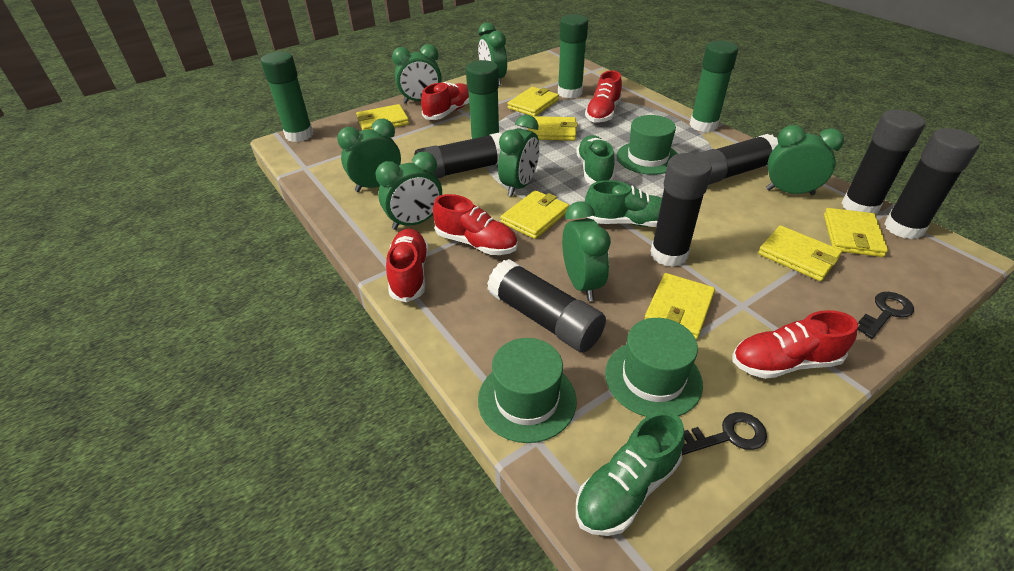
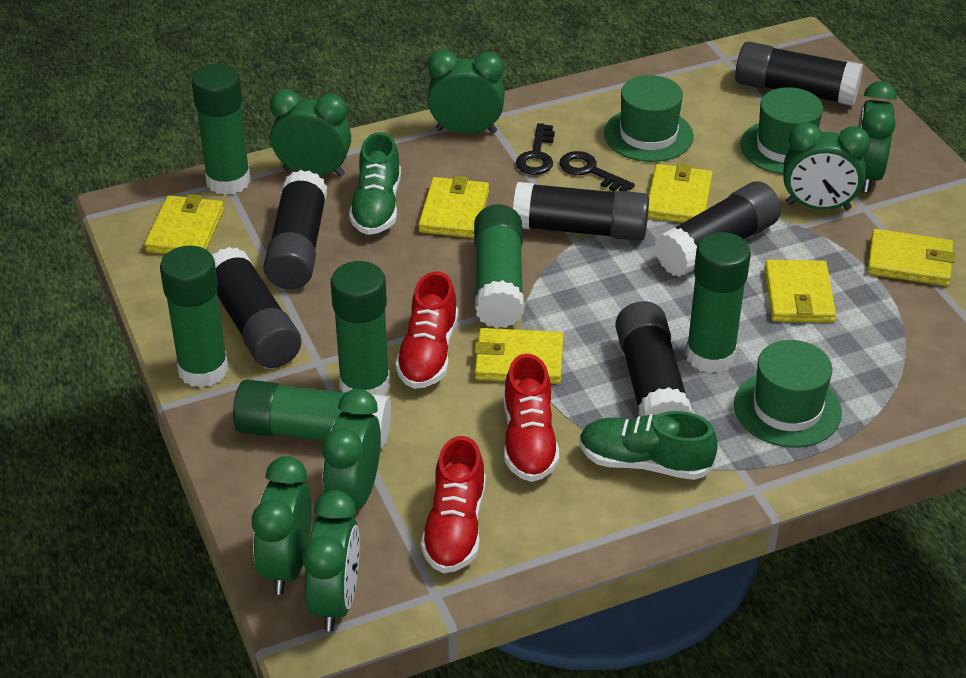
green glue stick: 4 -> 6
green shoe: 3 -> 2
red shoe: 5 -> 3
yellow wallet: 7 -> 6

